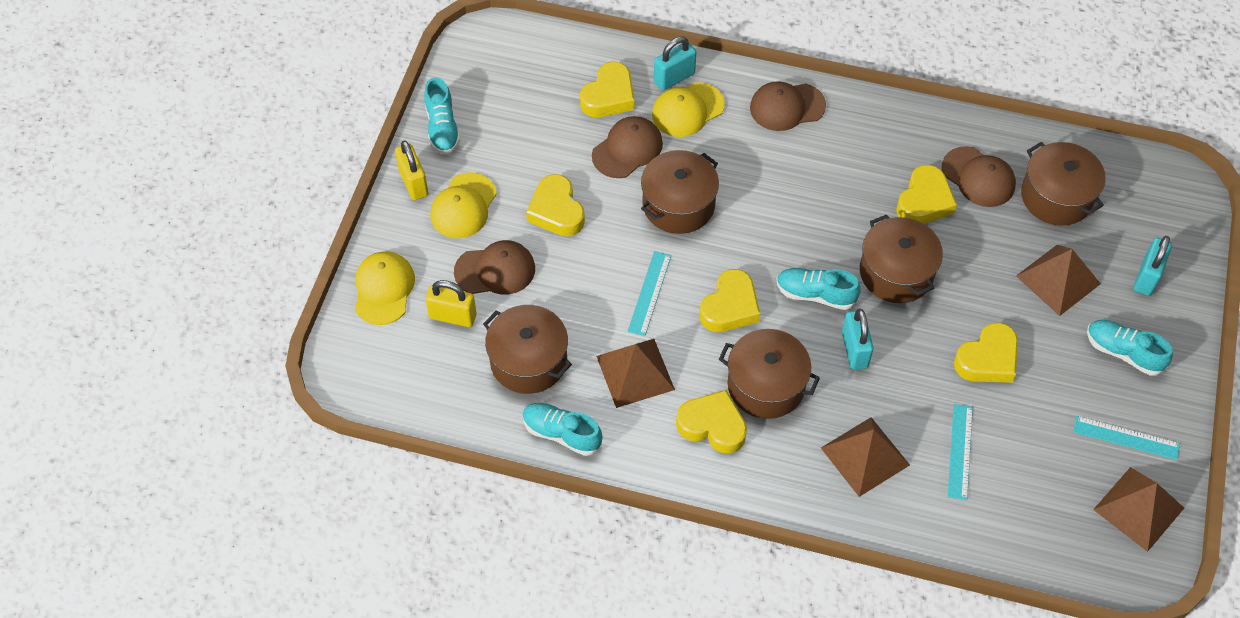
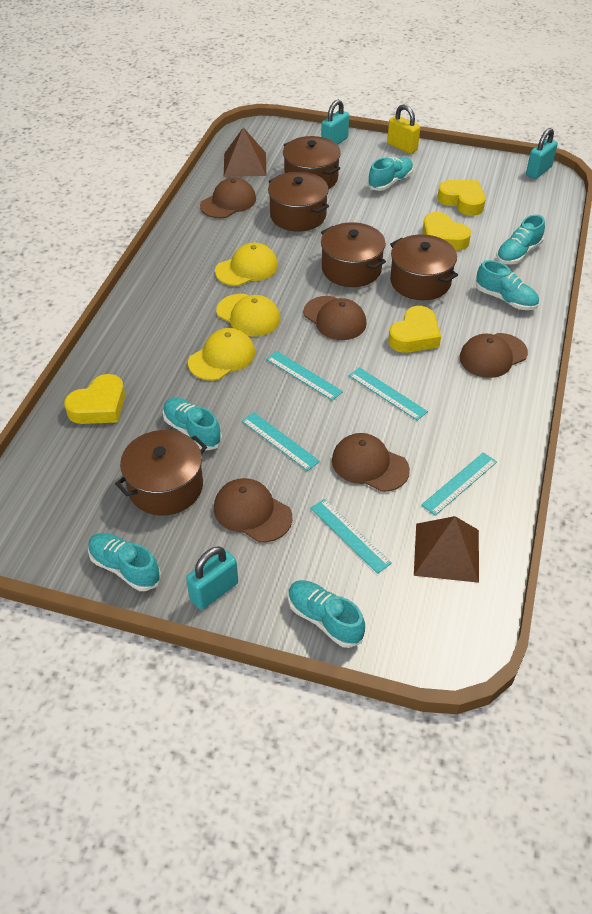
brown cap: 4 -> 5
brown pyramid: 4 -> 2
turquoise ruler: 3 -> 5
turquoise shoe: 4 -> 6
yellow heart: 6 -> 4
yellow padlock: 2 -> 1

